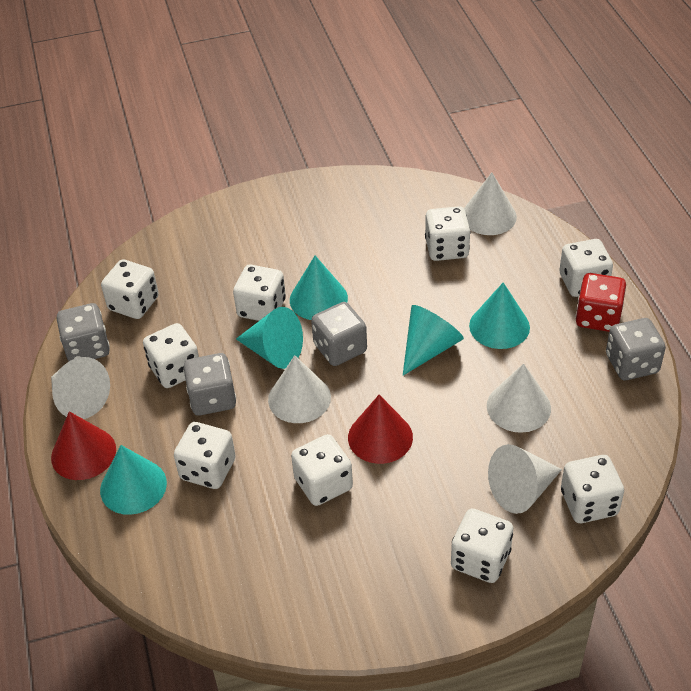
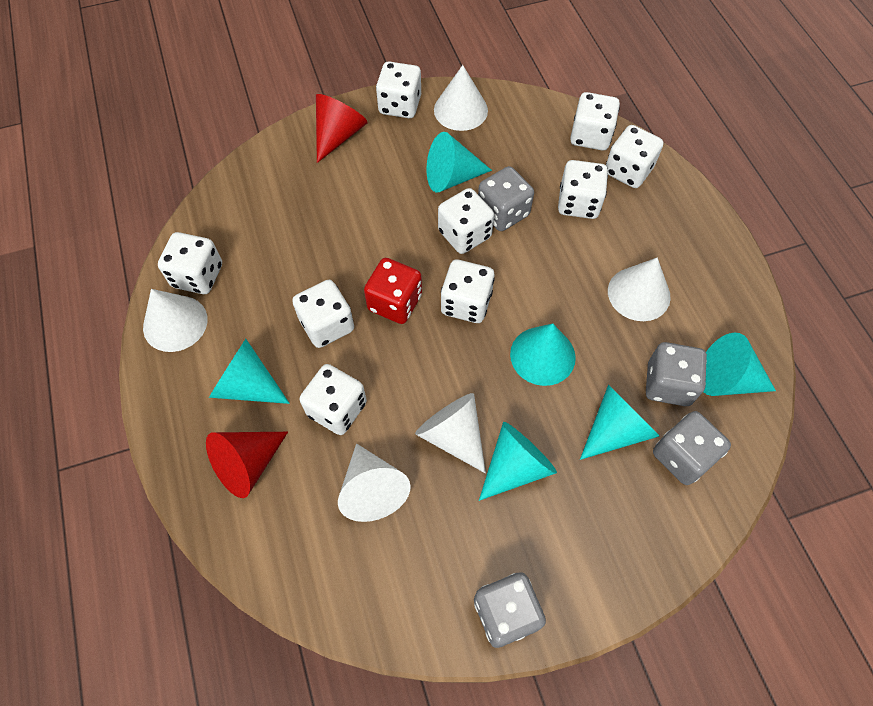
turquoise cone: 5 -> 6

